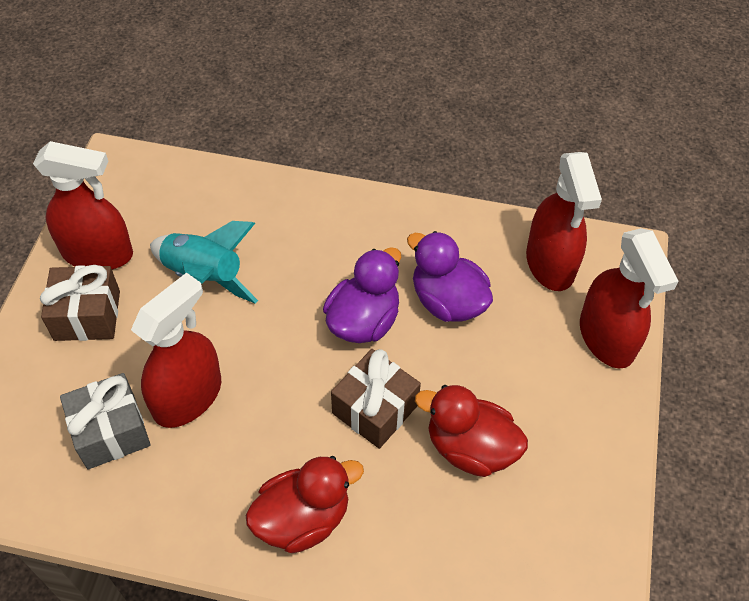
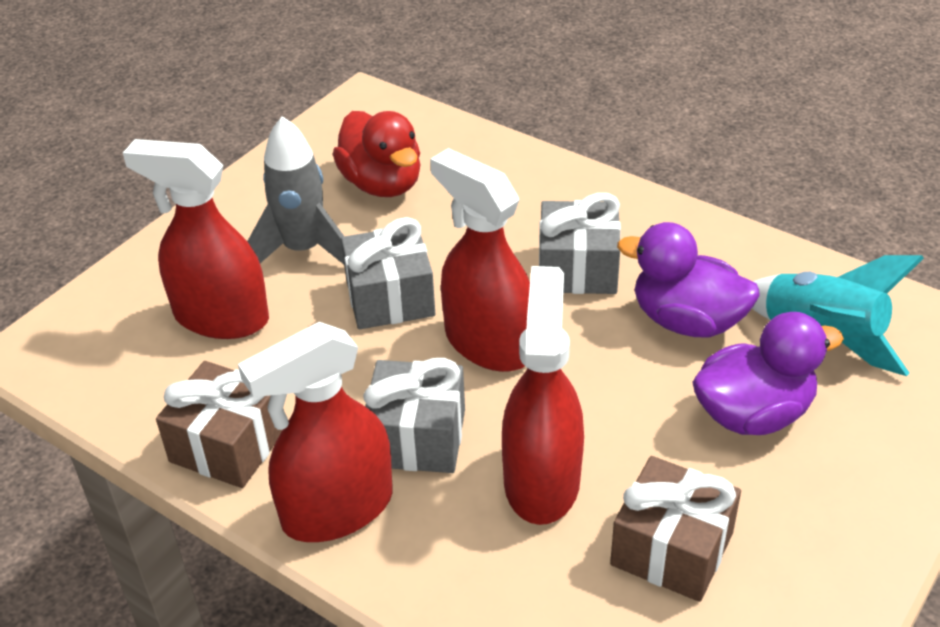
grey gift: 1 -> 3
grey rocket: 0 -> 1
red duck: 2 -> 1

